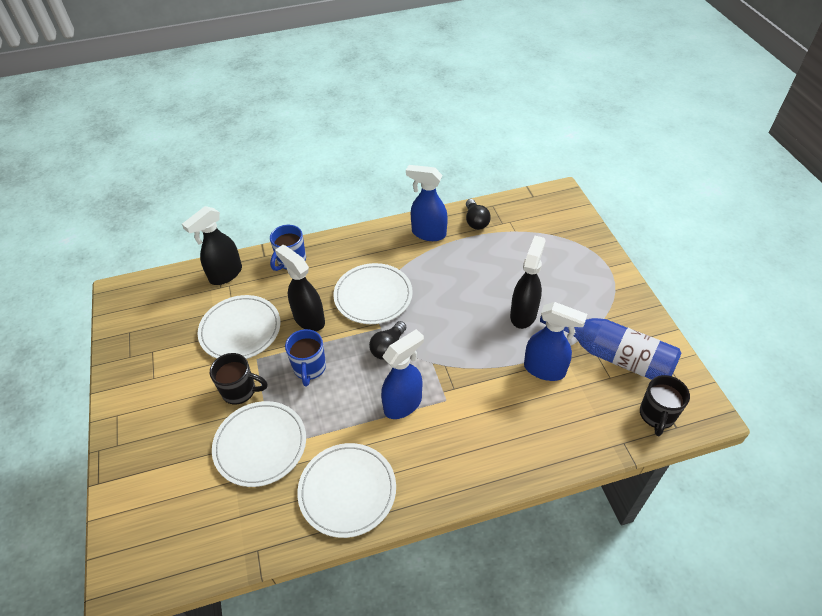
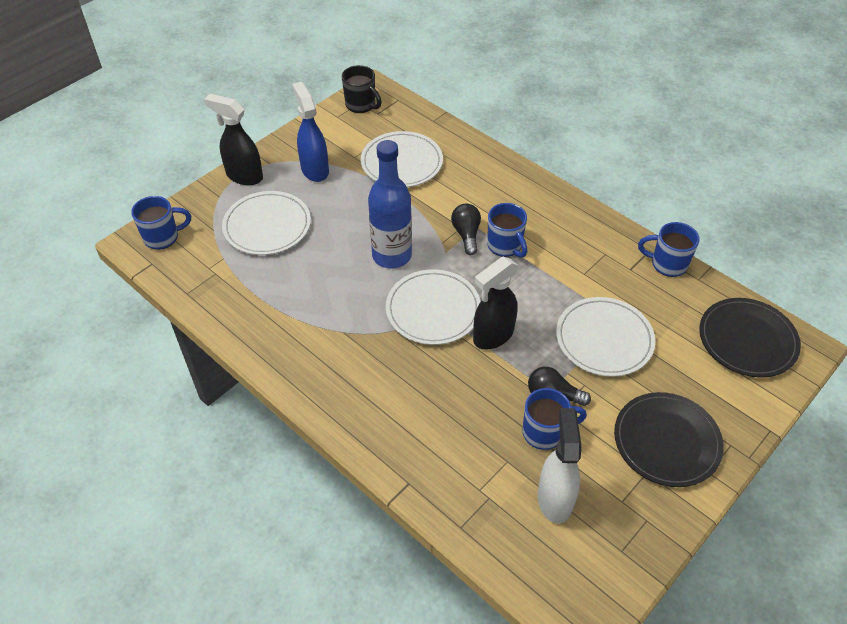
black mug: 2 -> 1
black plate: 0 -> 2
black spray bottle: 3 -> 2
blue mug: 2 -> 4
blue spray bottle: 3 -> 1
white spray bottle: 0 -> 1

